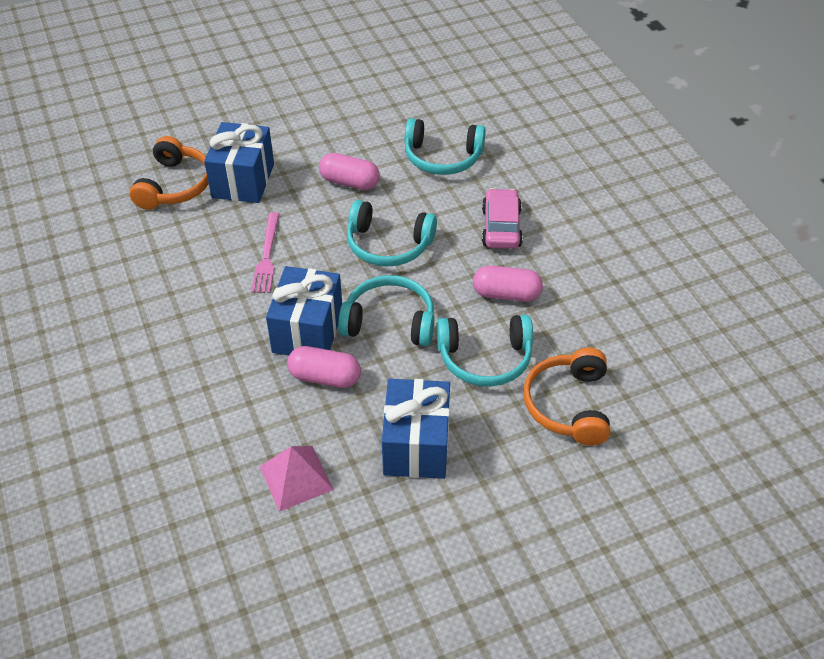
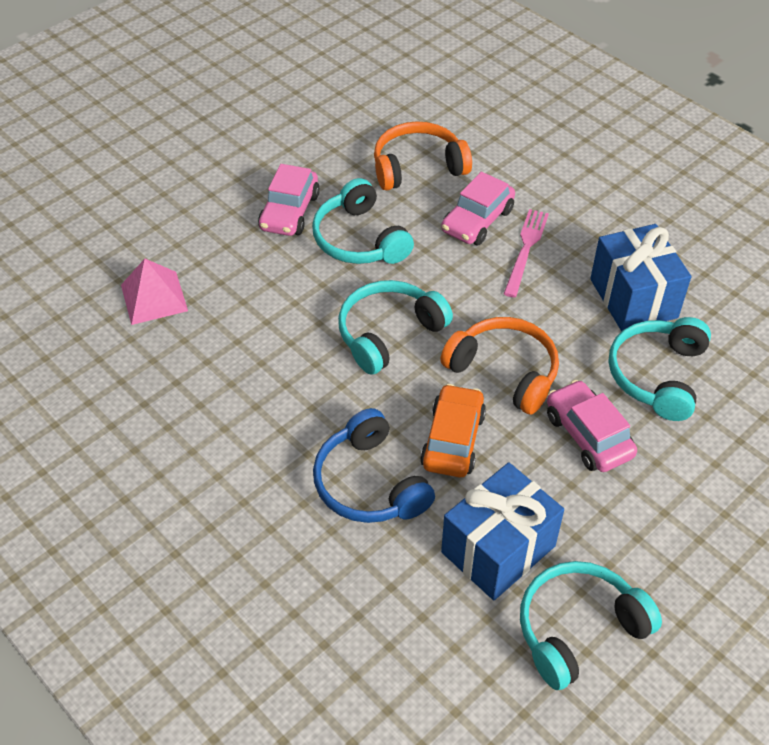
blue gift: 3 -> 2
blue headphones: 0 -> 1
orange car: 0 -> 1
pink capsule: 3 -> 0
pink car: 1 -> 3

